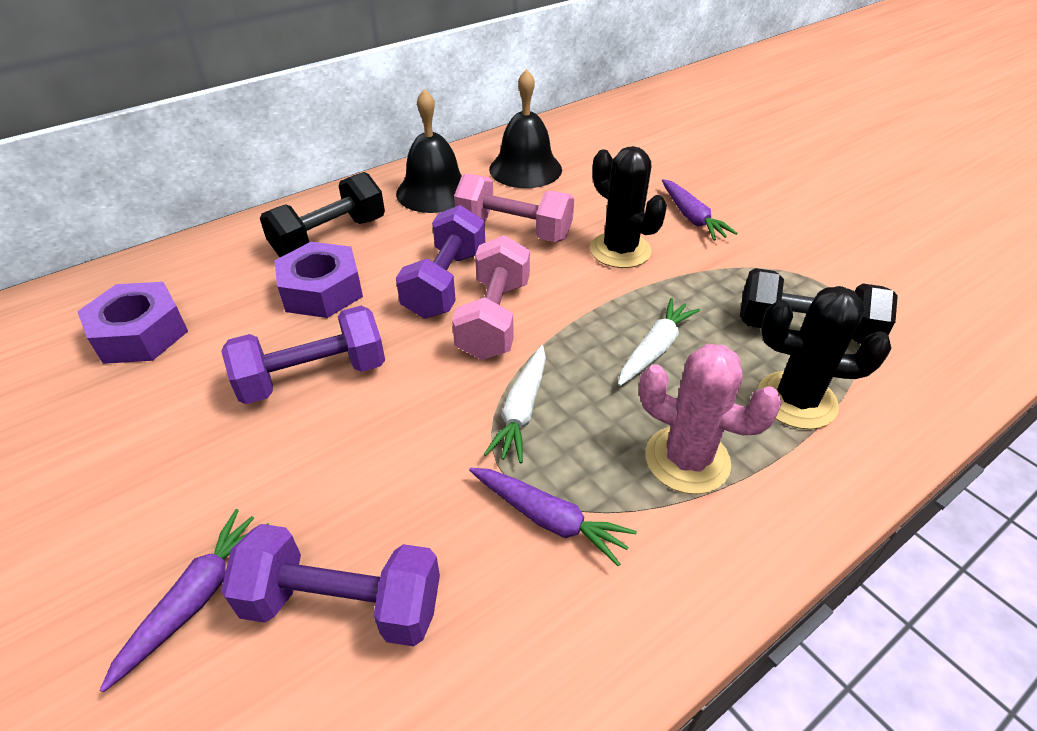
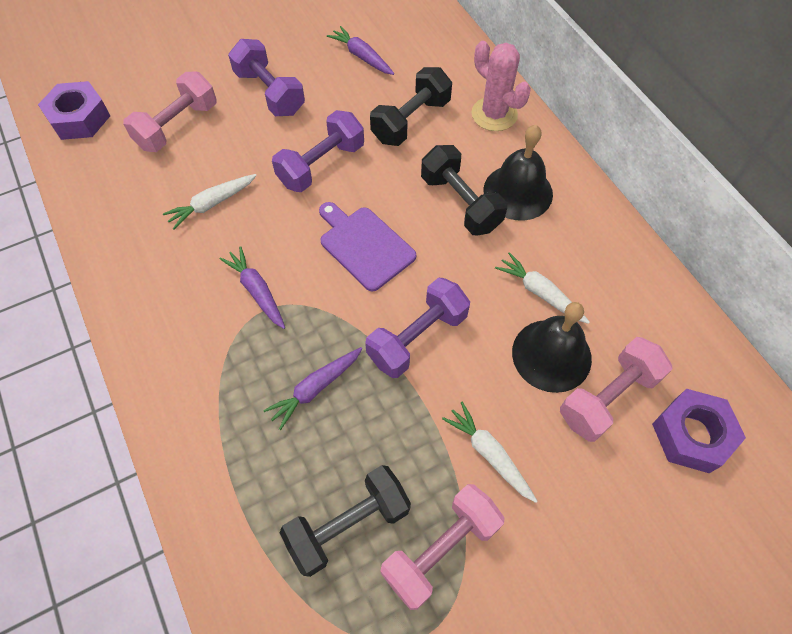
black cactus: 2 -> 0
black dumbbell: 2 -> 3
pink dumbbell: 2 -> 3
purple cutting board: 0 -> 1
white carrot: 2 -> 3

